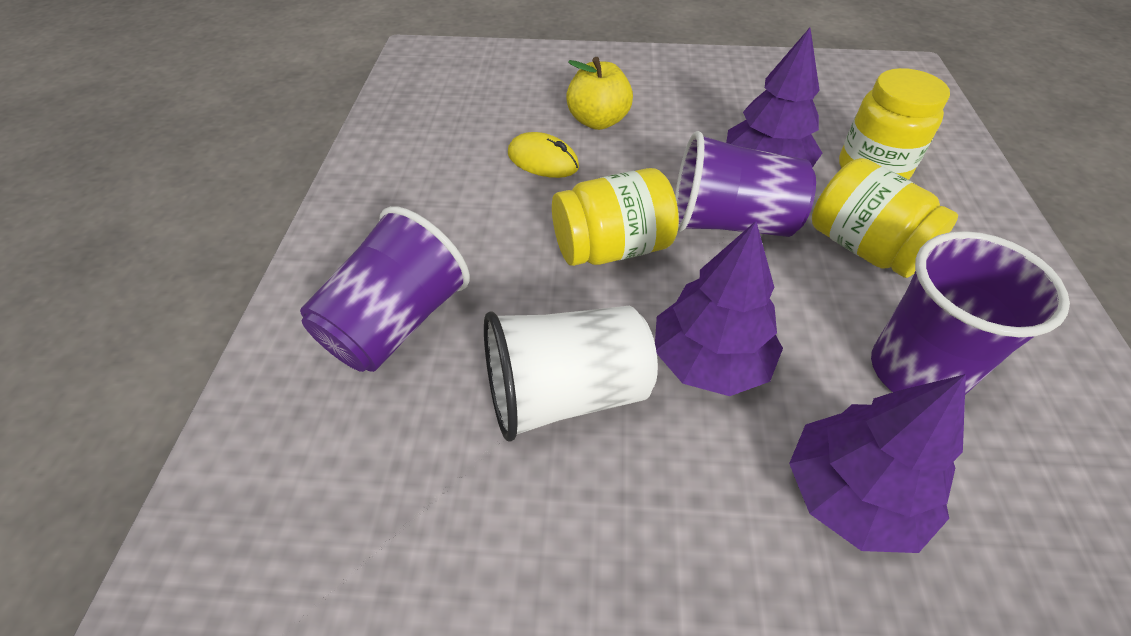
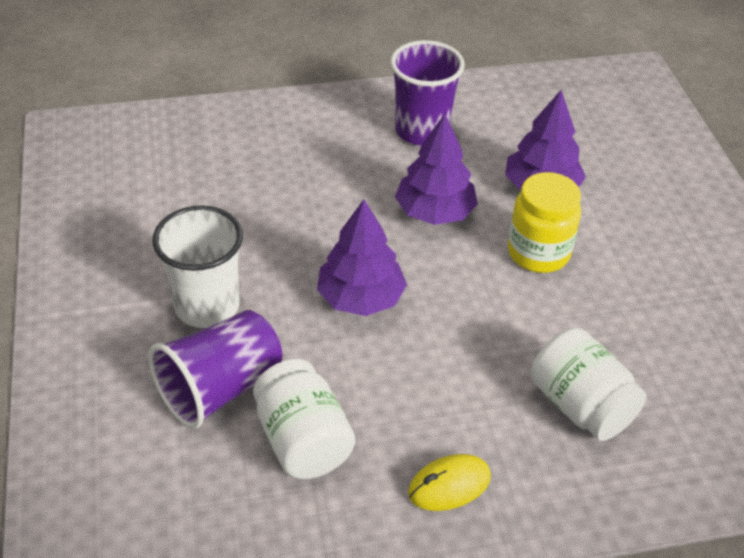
purple cup: 3 -> 2
white jar: 0 -> 2
yellow apple: 1 -> 0
yellow jar: 3 -> 1

